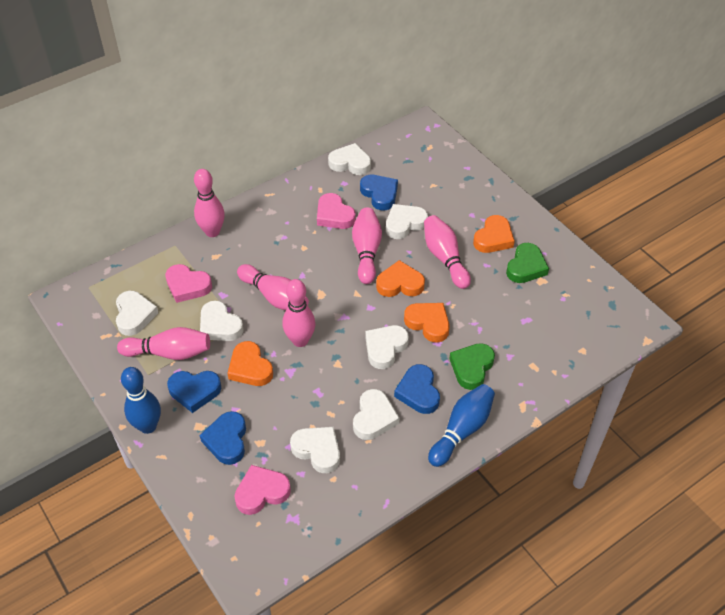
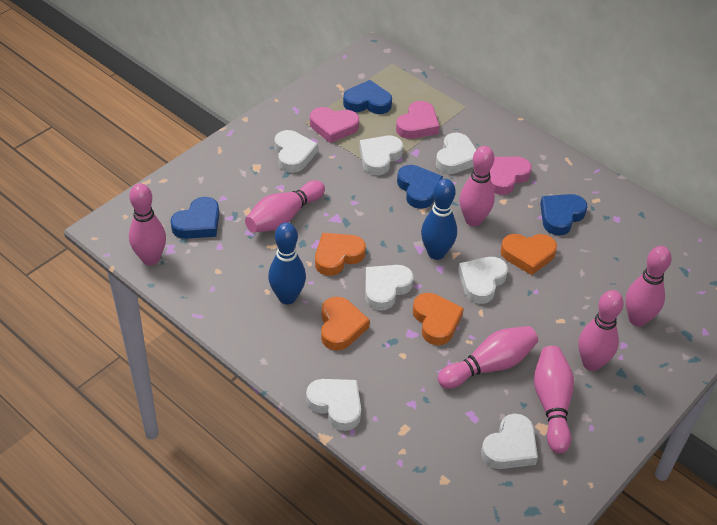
green heart: 2 -> 0
pink bowling pin: 6 -> 7

